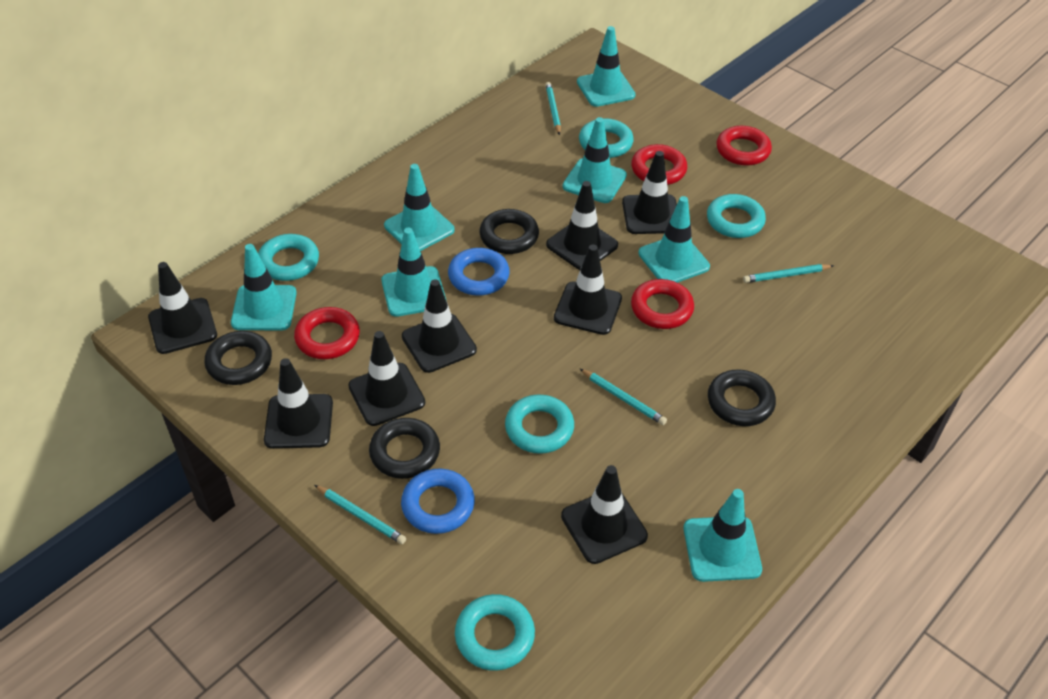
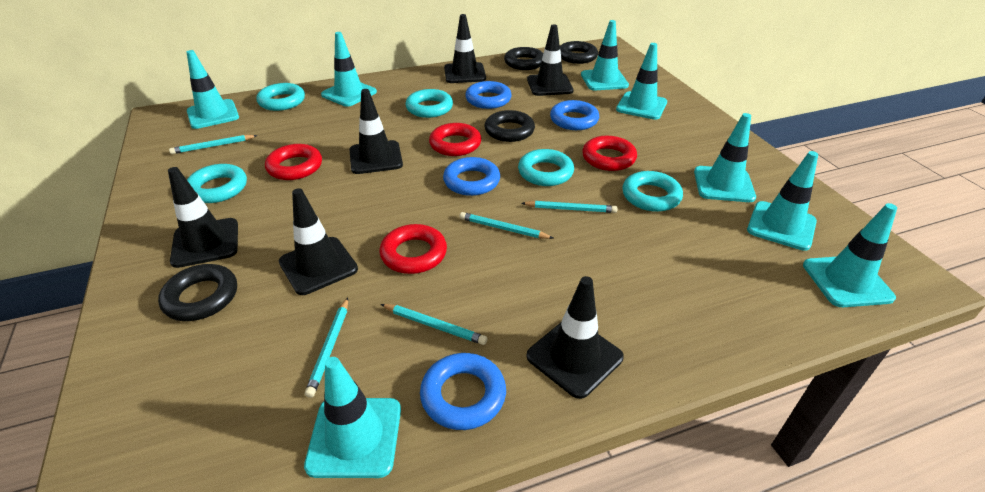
black traffic cone: 8 -> 6
blue ring: 2 -> 4
turquoise pencil: 4 -> 5
turquoise traffic cone: 7 -> 8

